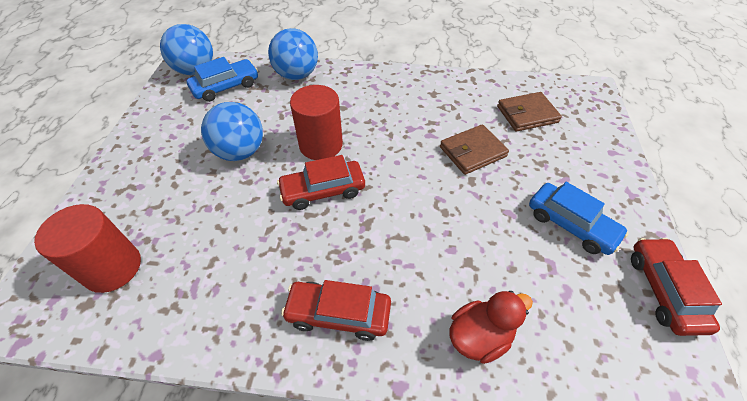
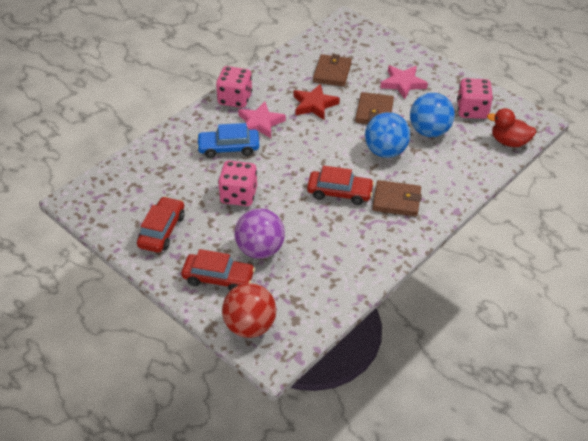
blue ball: 3 -> 2
blue car: 2 -> 1
brown wallet: 2 -> 3
pink dice: 0 -> 3
pink star: 0 -> 2
purple ball: 0 -> 1
red ball: 0 -> 1
red cylinder: 2 -> 0
red star: 0 -> 1

